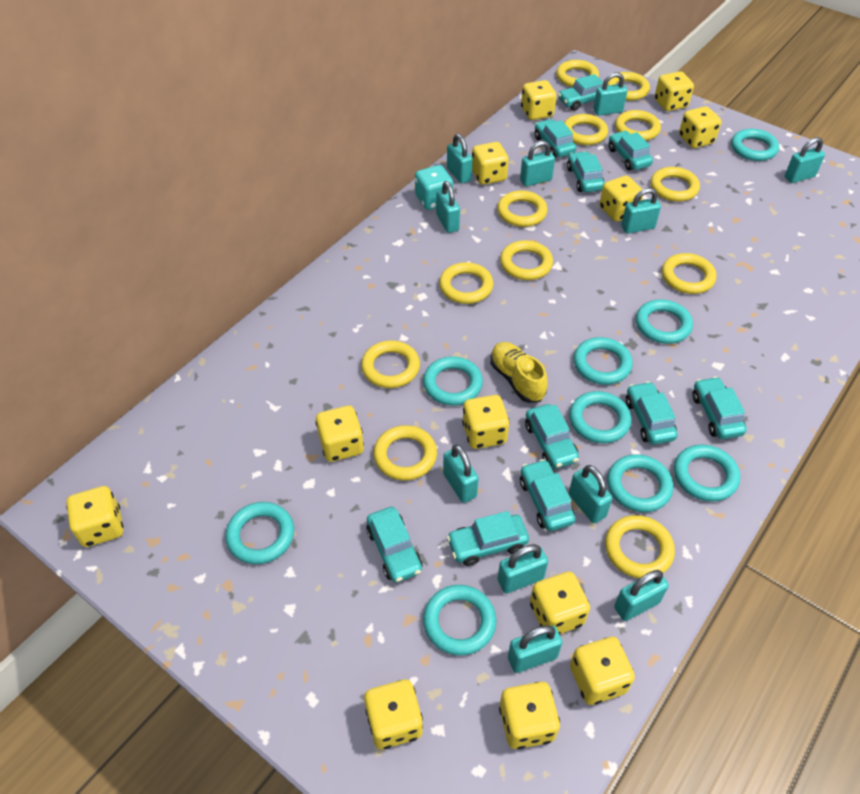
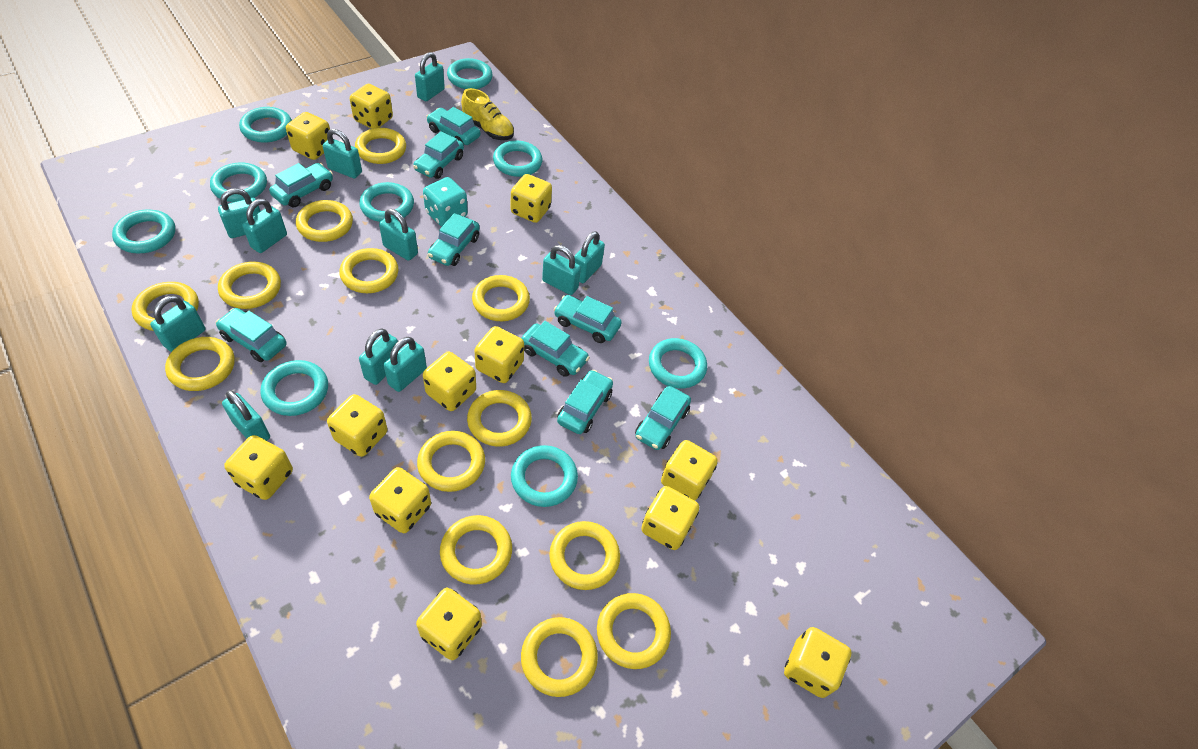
turquoise car: 10 -> 9
yellow ring: 12 -> 13

